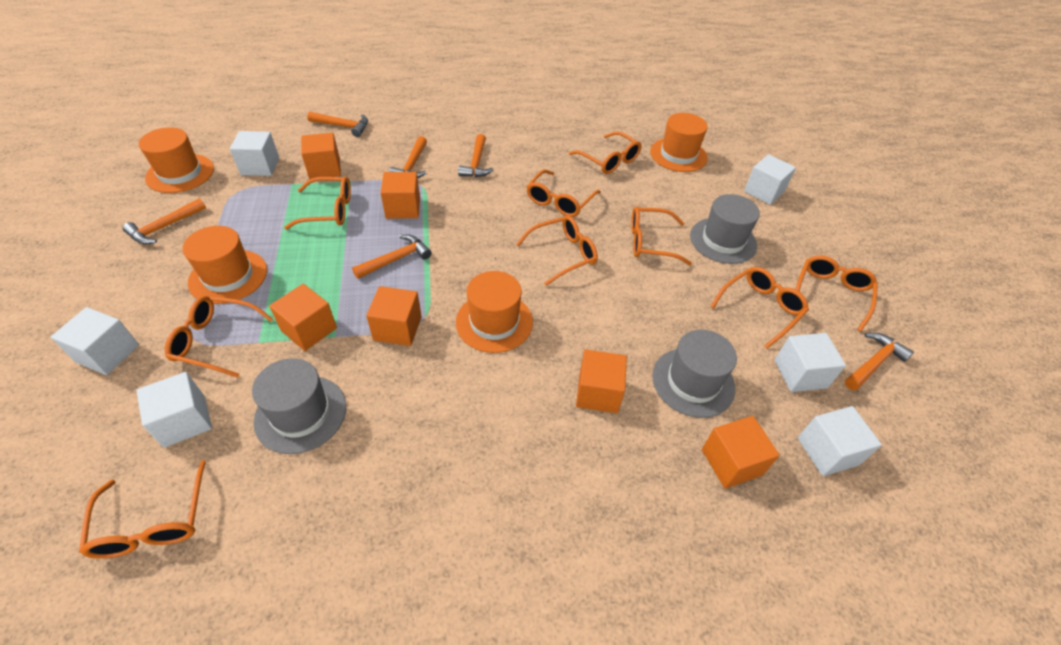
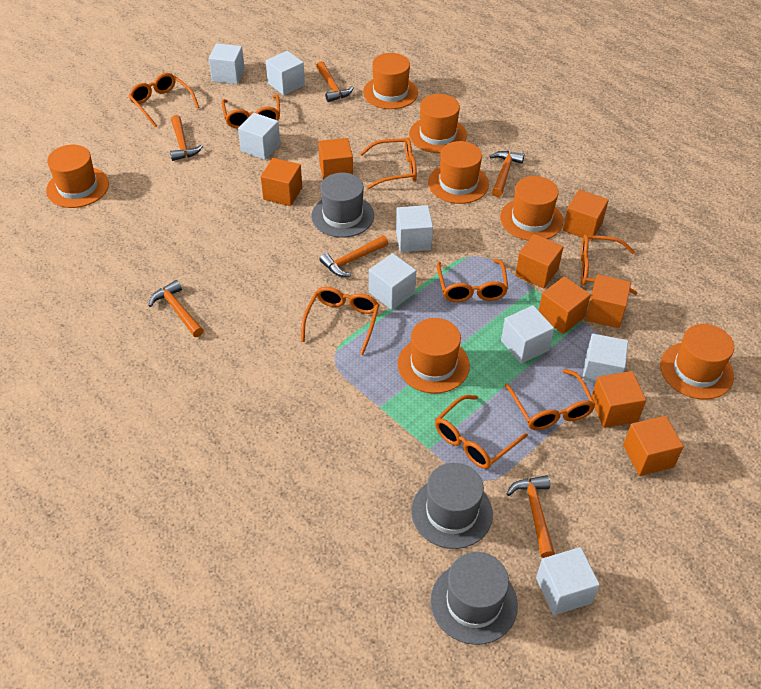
orange cube: 6 -> 8
orange glasses: 9 -> 8
orange hat: 4 -> 7
white cube: 6 -> 8

